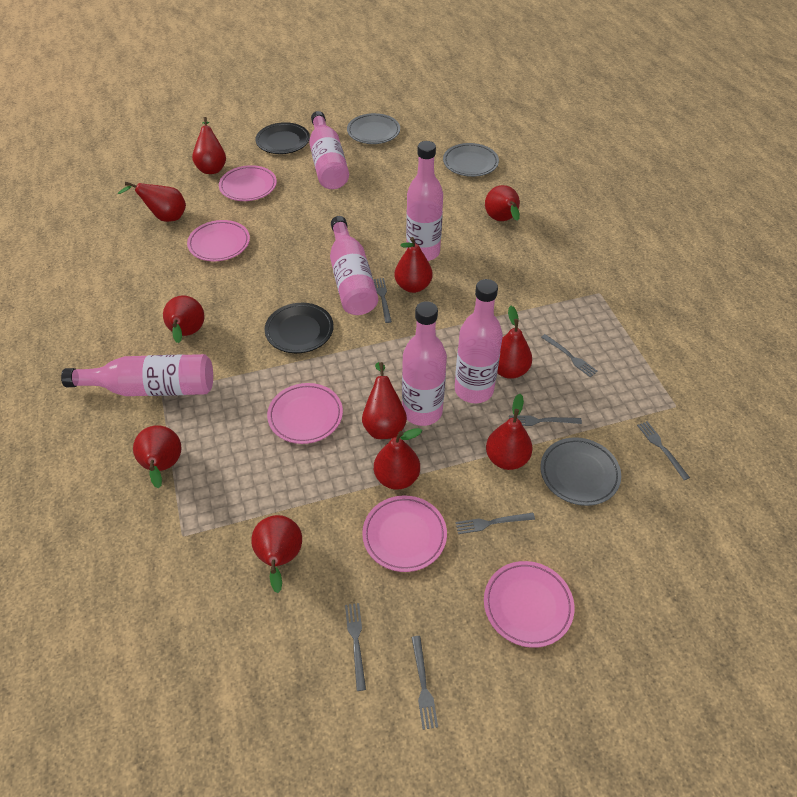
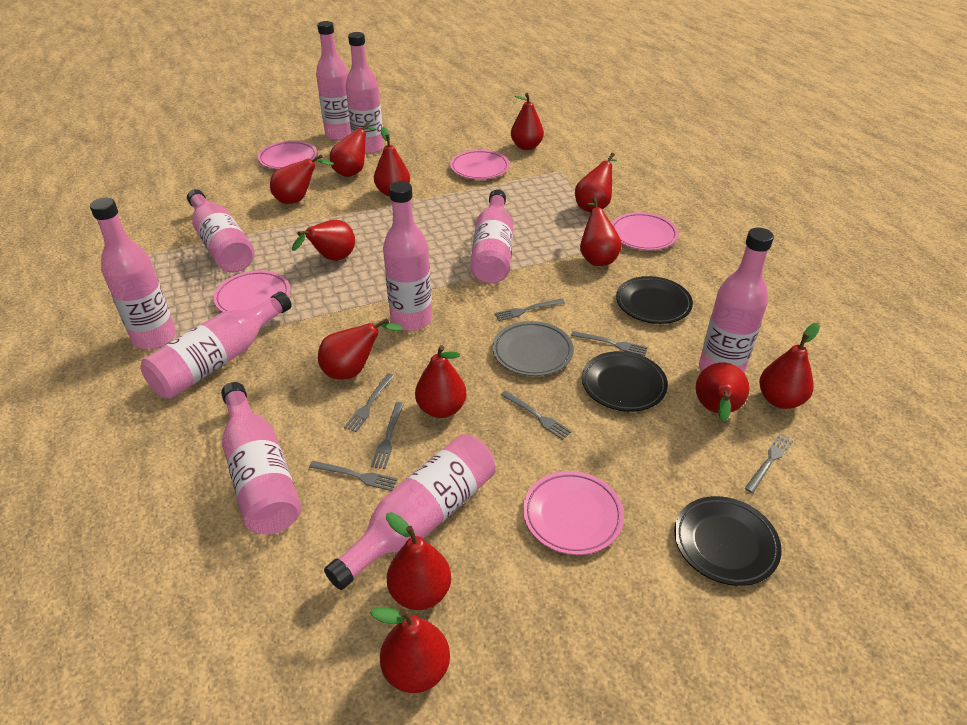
black plate: 2 -> 3
grey plate: 3 -> 1
pink bottle: 6 -> 10
red pear: 11 -> 13

